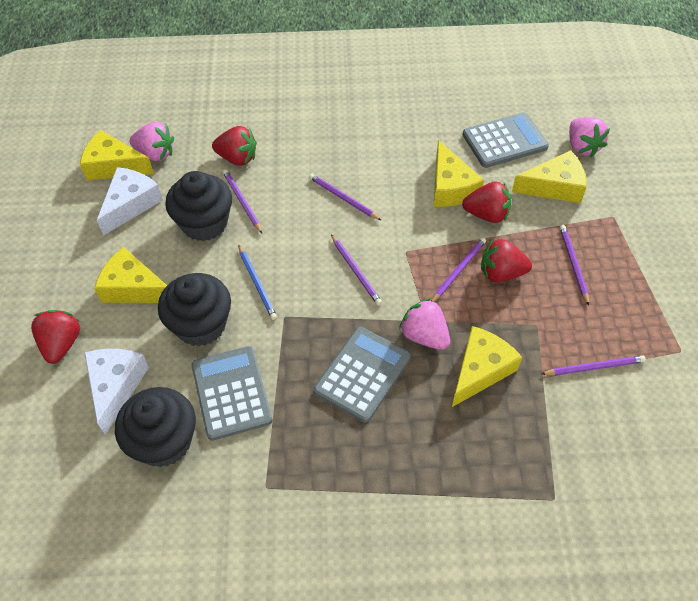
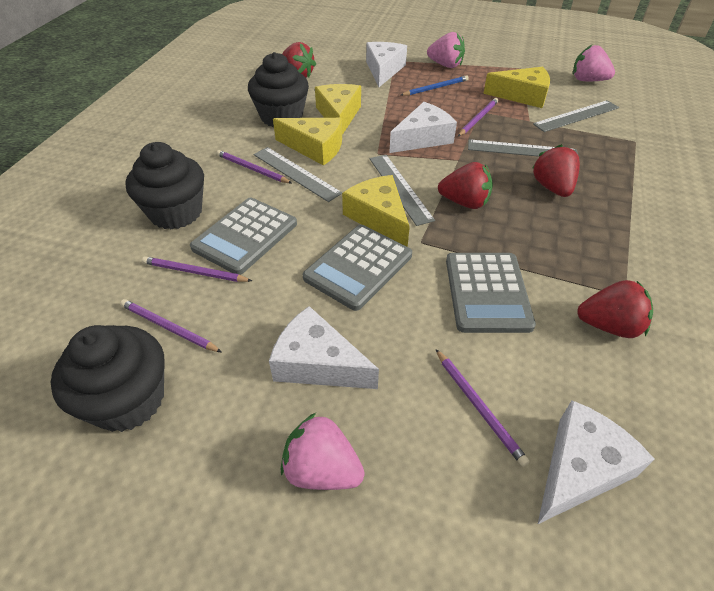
grey ruler: 0 -> 4
purple pencil: 6 -> 5
white cheese: 2 -> 4
yellow cheese: 5 -> 4

